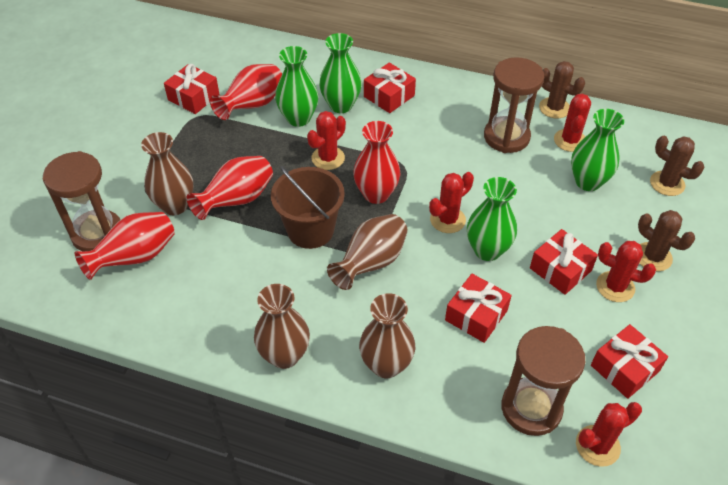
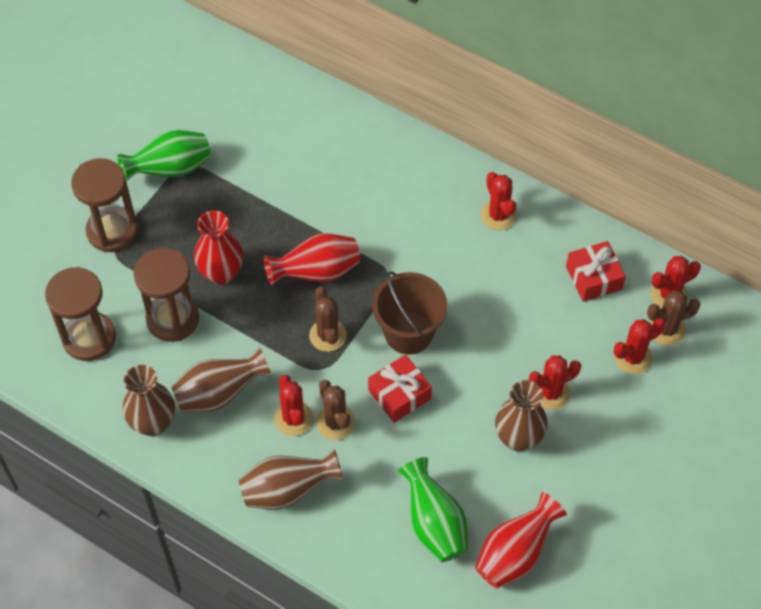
green vase: 4 -> 2
red gift: 5 -> 2
red vase: 4 -> 3

